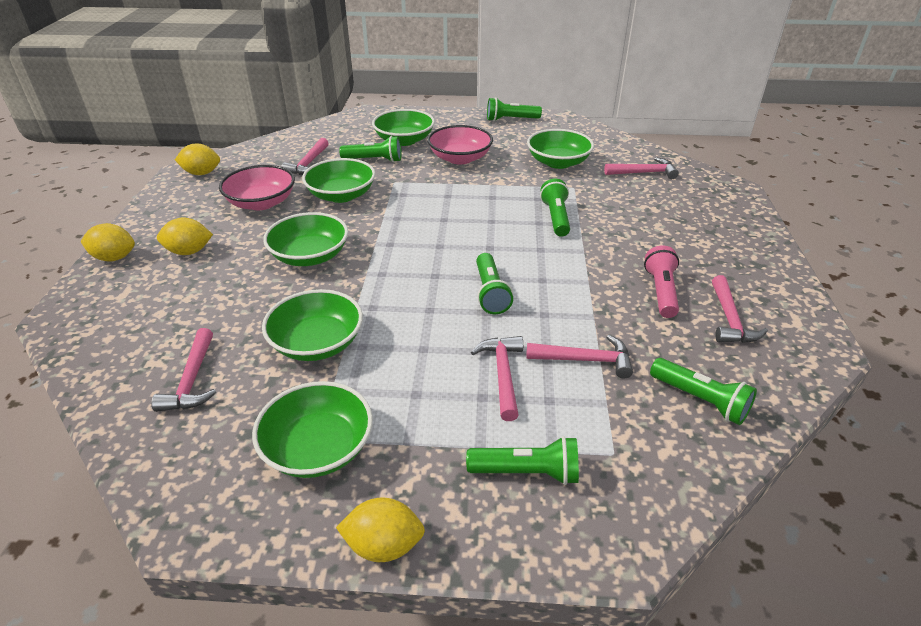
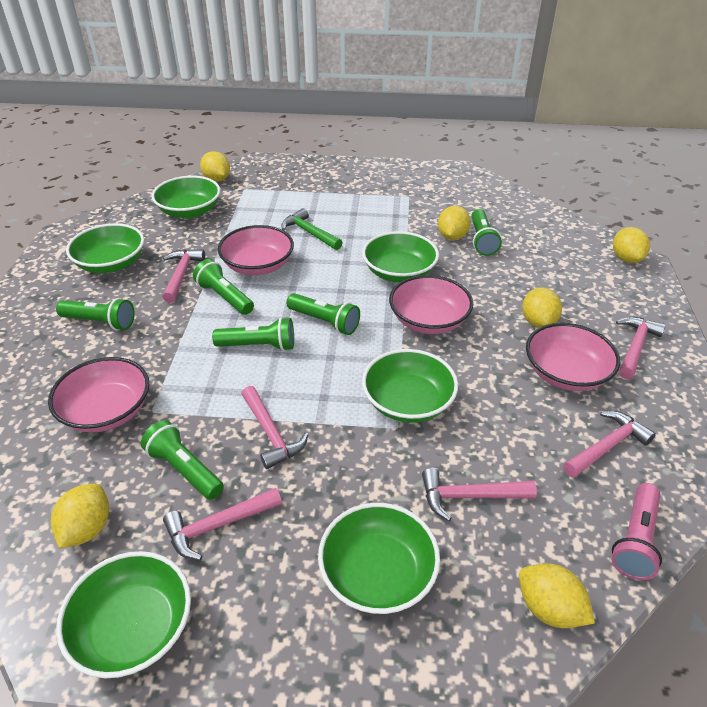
green hammer: 0 -> 1
pink bowl: 2 -> 4
yellow lemon: 4 -> 6

